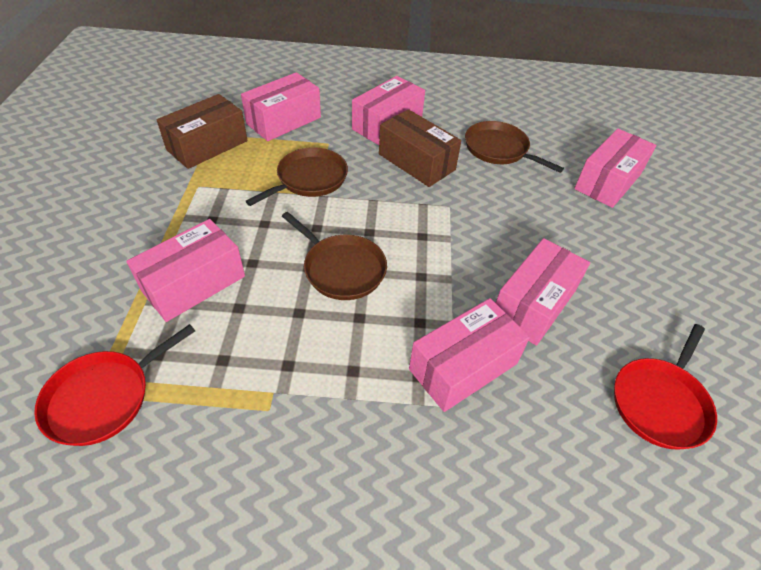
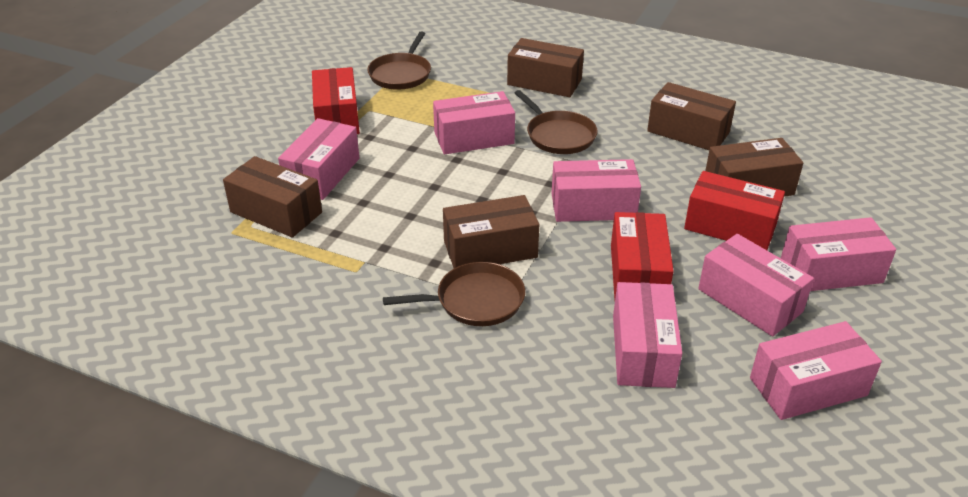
brown box: 2 -> 5
pink box: 6 -> 7
red box: 0 -> 3
red pan: 2 -> 0

